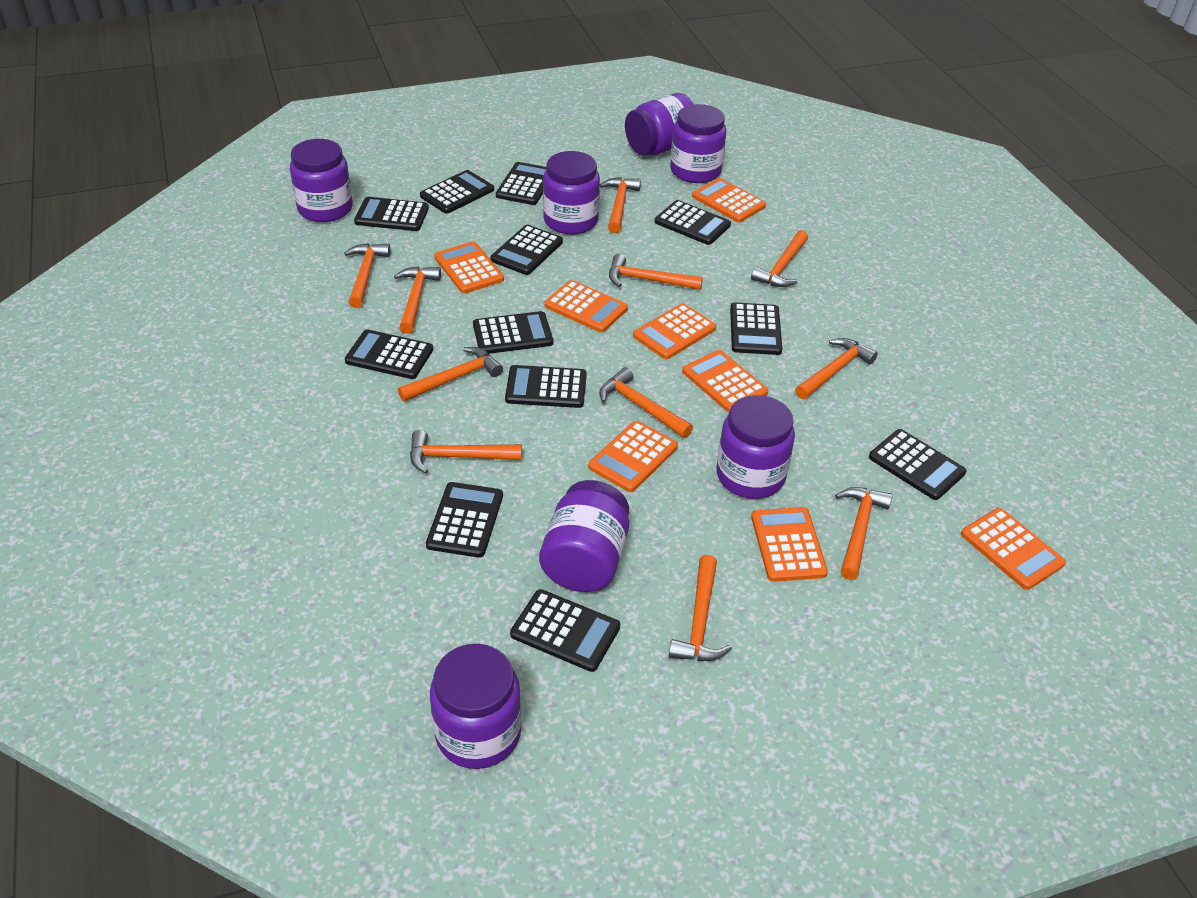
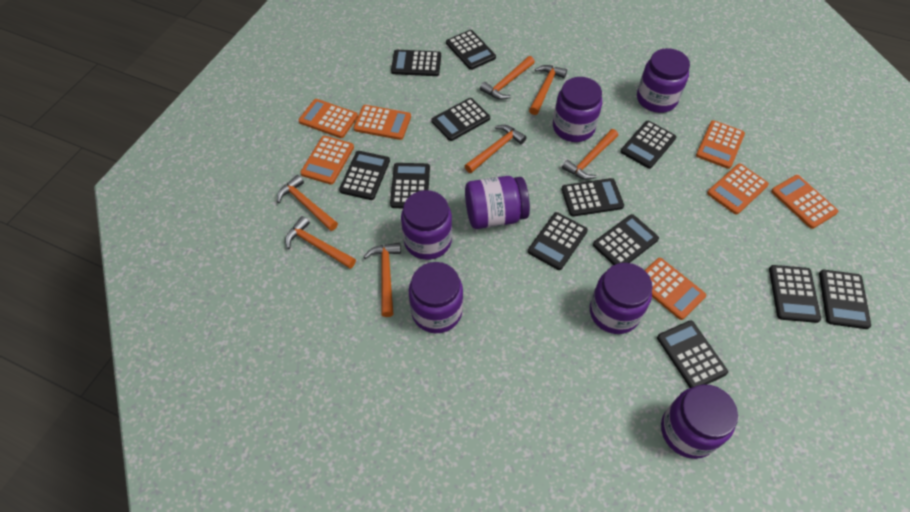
orange calculator: 8 -> 7
orange hammer: 11 -> 7

